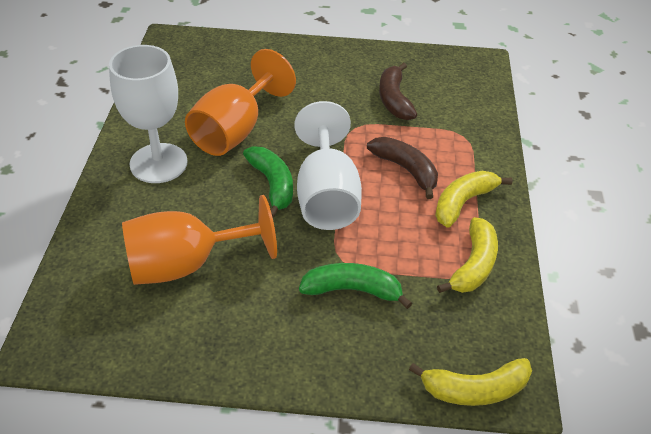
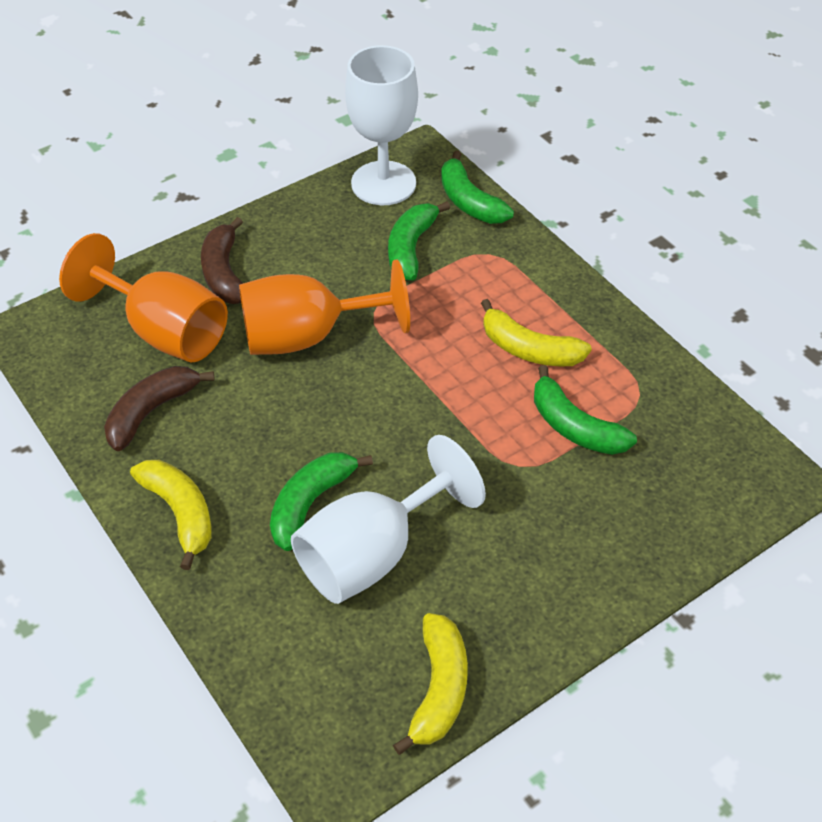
green banana: 2 -> 4

